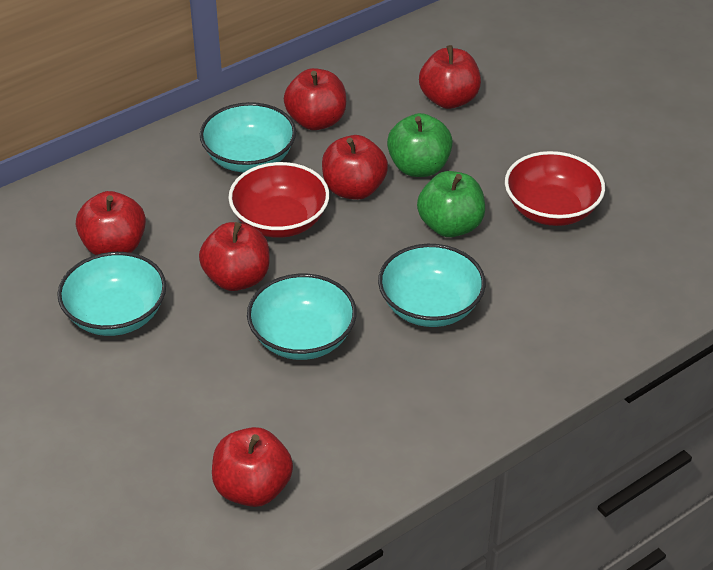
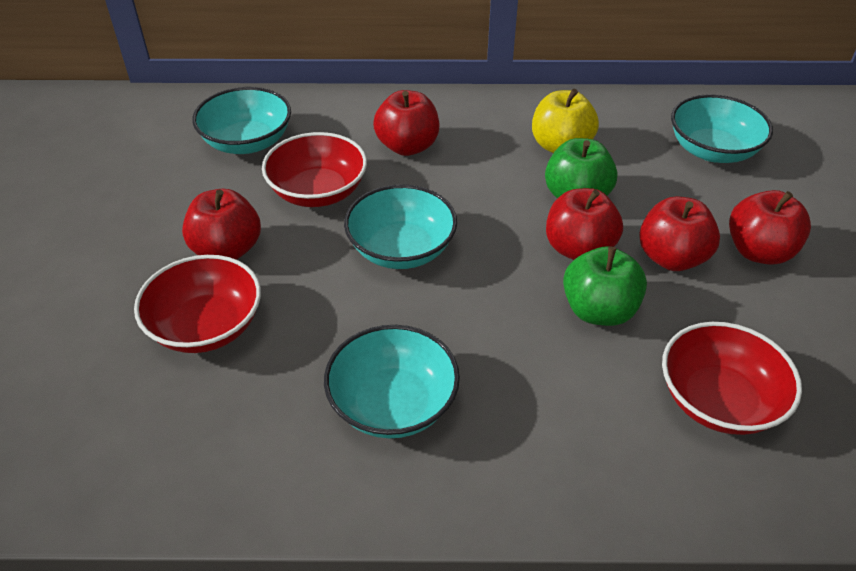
red apple: 6 -> 5
red bowl: 2 -> 3
yellow apple: 0 -> 1

